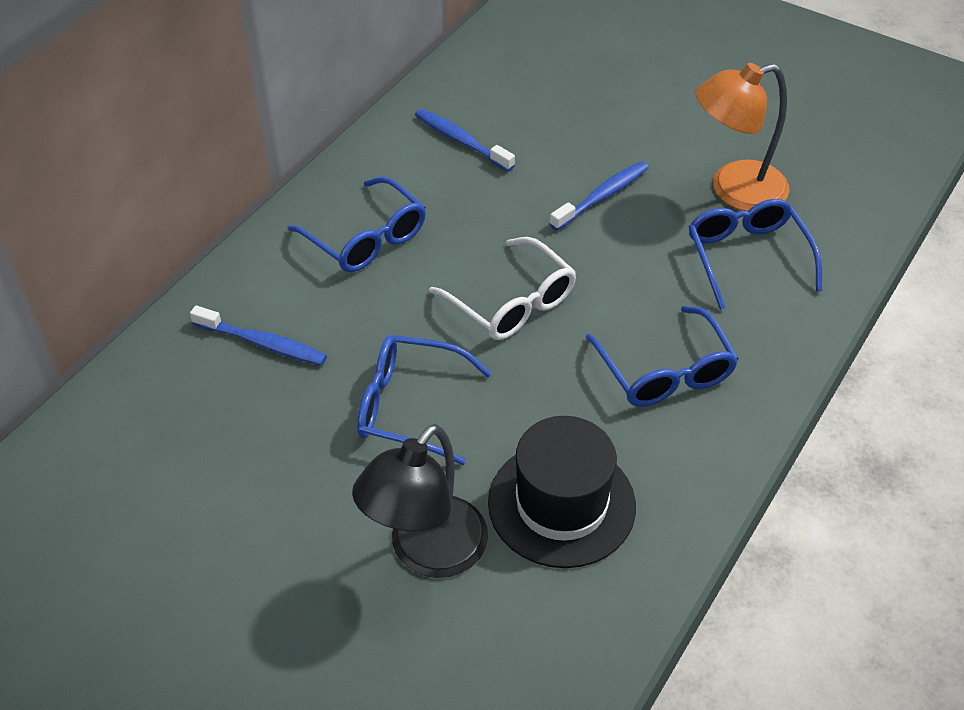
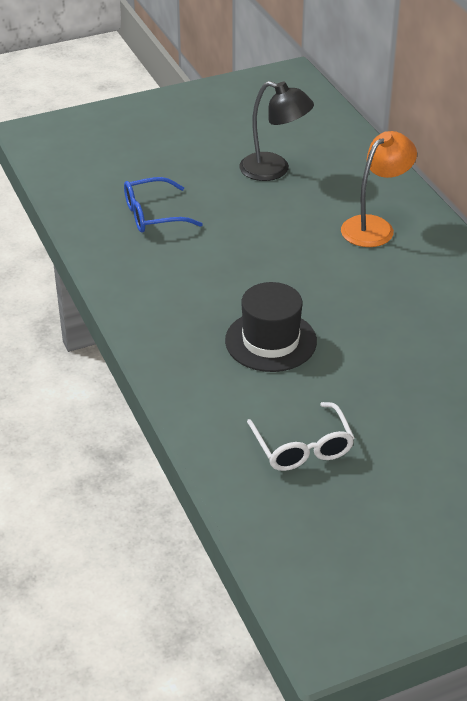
blue glasses: 4 -> 1
blue toothbrush: 3 -> 0

